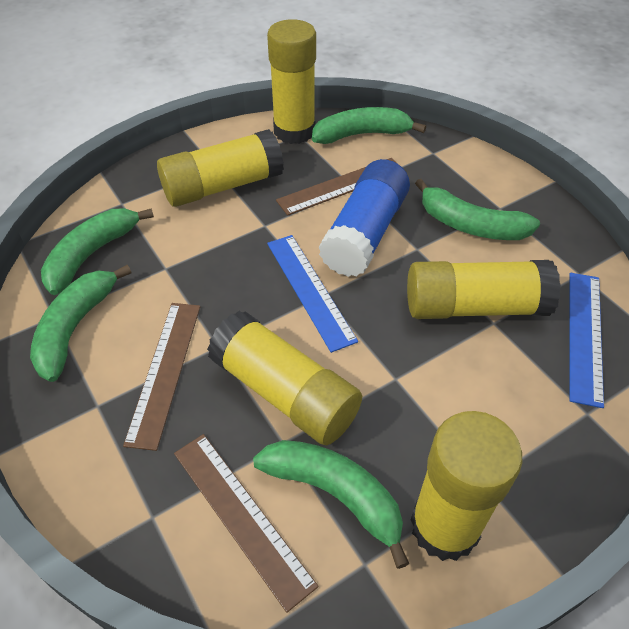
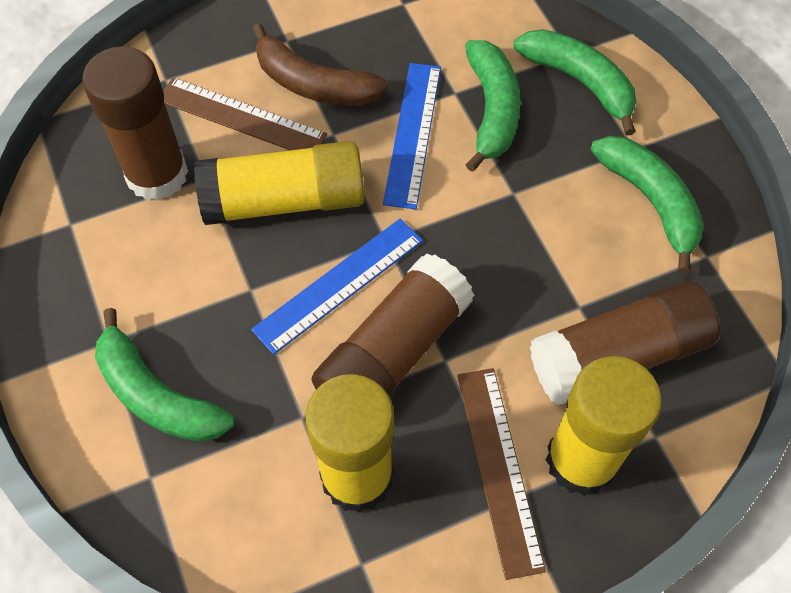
blue glue stick: 1 -> 0
brown banana: 0 -> 1
brown glue stick: 0 -> 3
brown ruler: 3 -> 2
green banana: 5 -> 4
yellow glue stick: 5 -> 3

